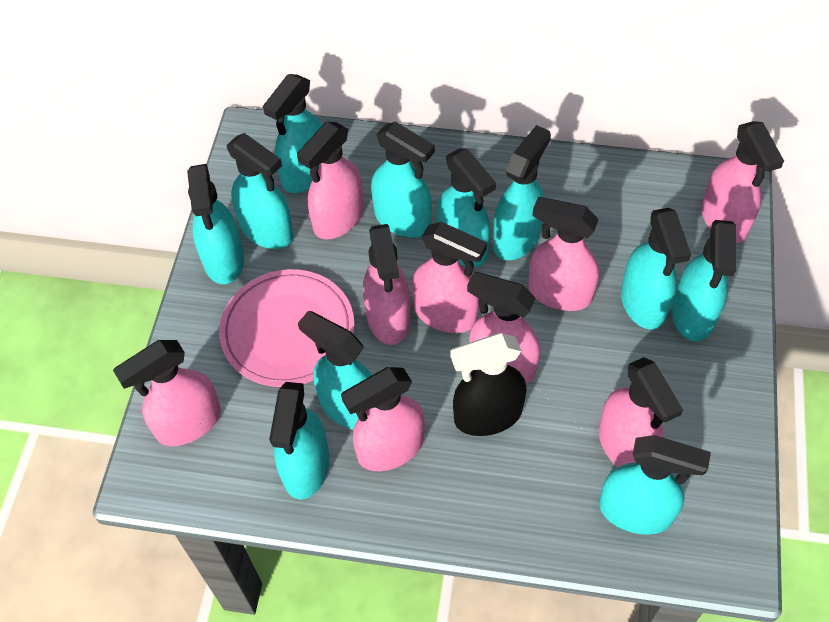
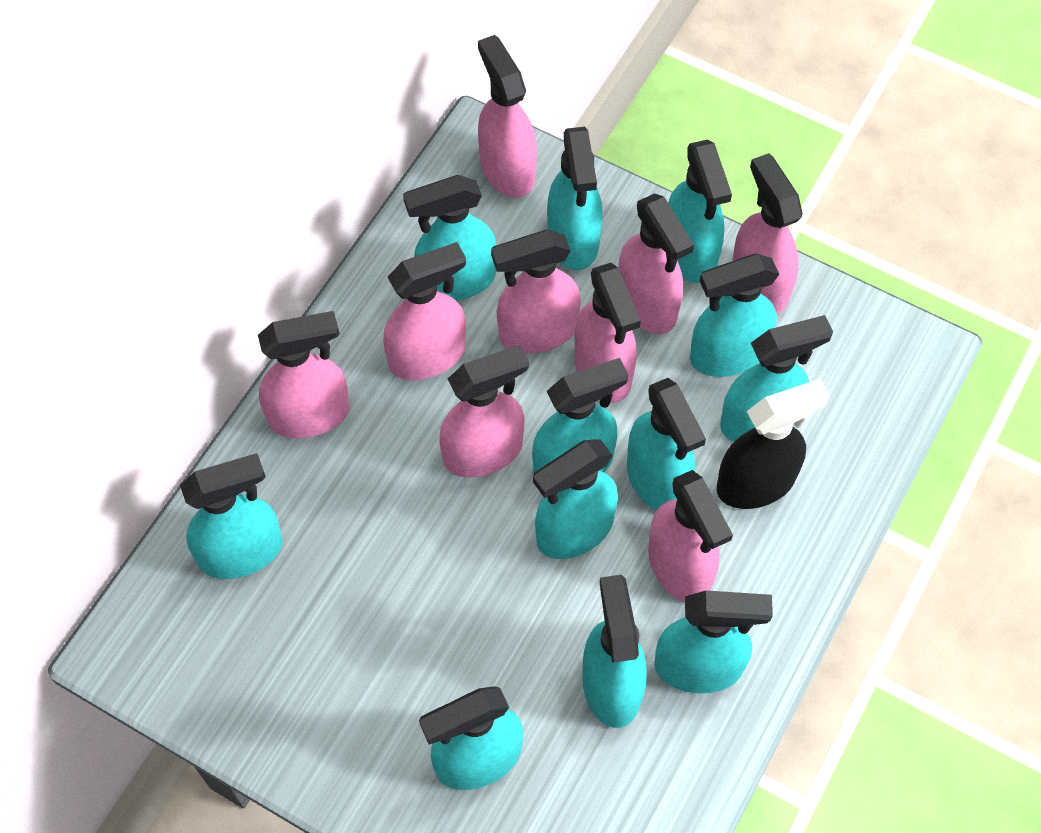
pink plate: 1 -> 0
turquoise spray bottle: 11 -> 12

